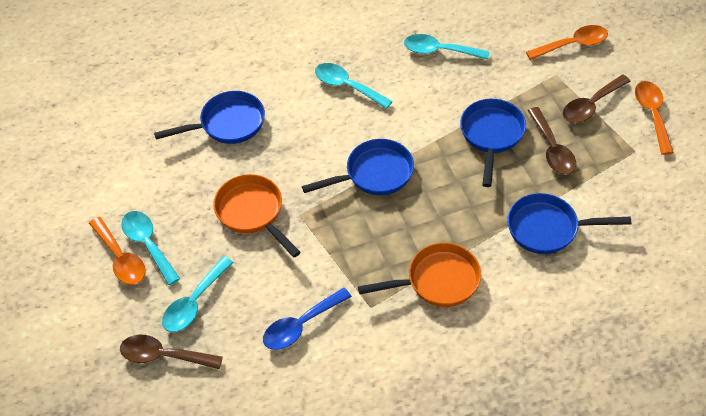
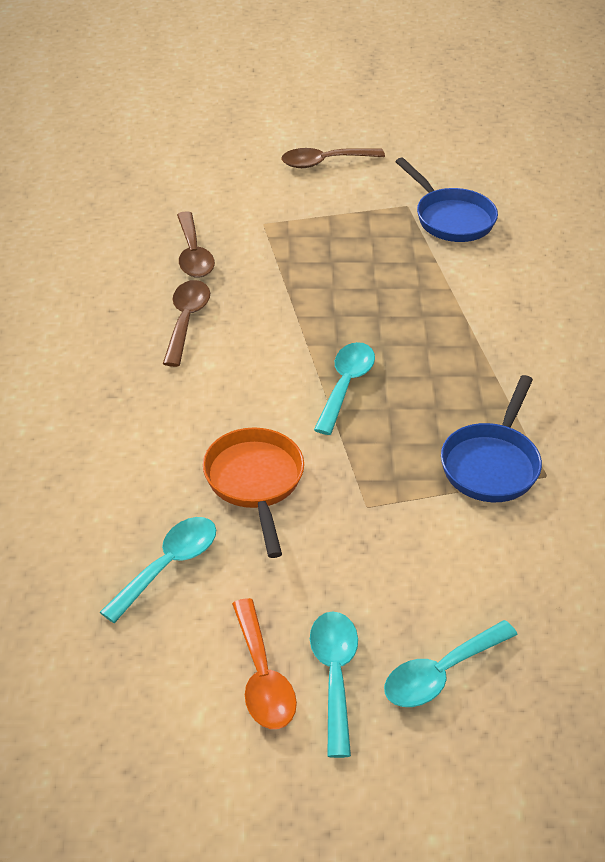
blue pan: 4 -> 2
blue spoon: 1 -> 0
orange pan: 2 -> 1
orange spoon: 3 -> 1

